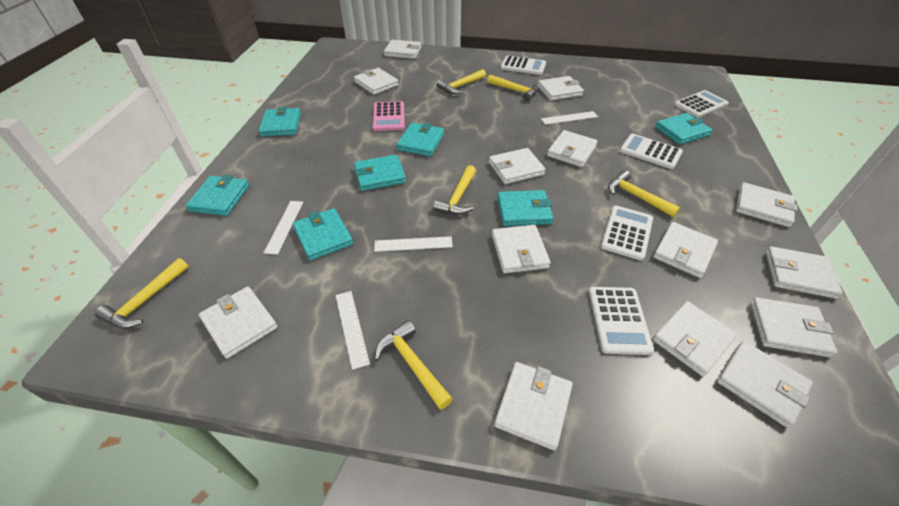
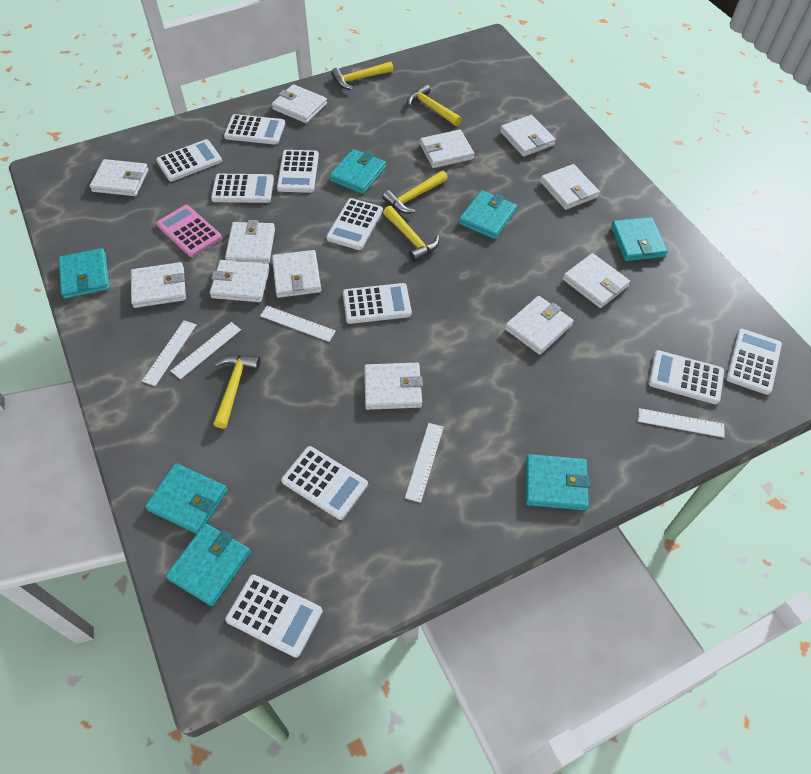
white calculator: 5 -> 10
white ruler: 4 -> 5
white wallet: 14 -> 12
yellow hammer: 6 -> 5

